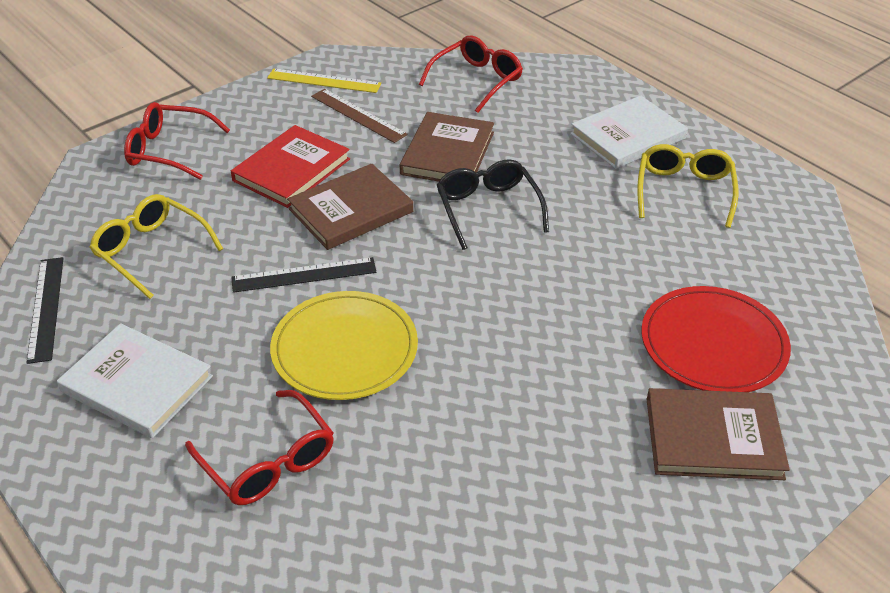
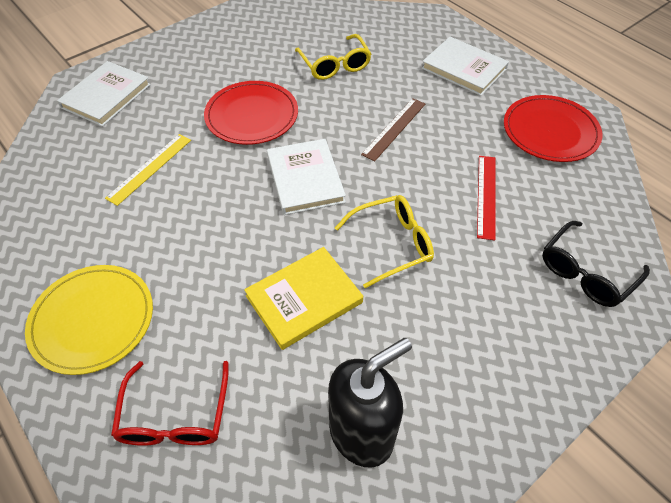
black ruler: 2 -> 0
black soap dispenser: 0 -> 1
brown book: 3 -> 0
red book: 1 -> 0
red glasses: 3 -> 1
red plate: 1 -> 2
red ruler: 0 -> 1
white book: 2 -> 3
yellow book: 0 -> 1

